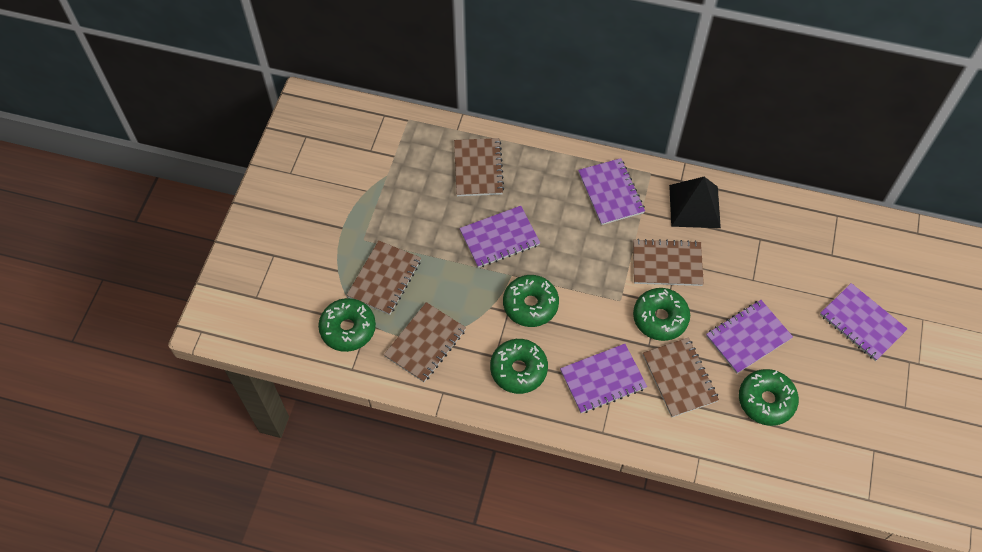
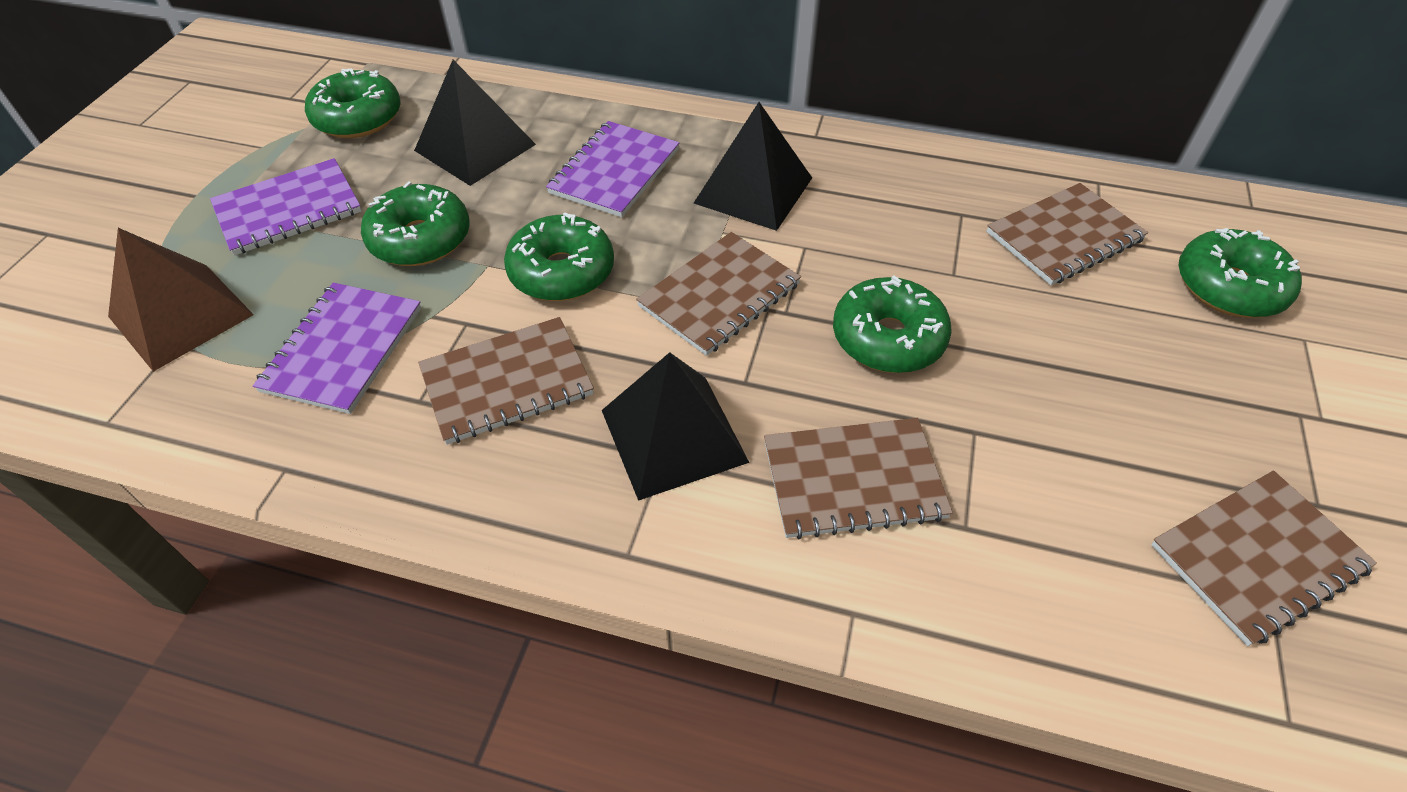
black pyramid: 1 -> 3
brown pyramid: 0 -> 1
purple notebook: 5 -> 3

